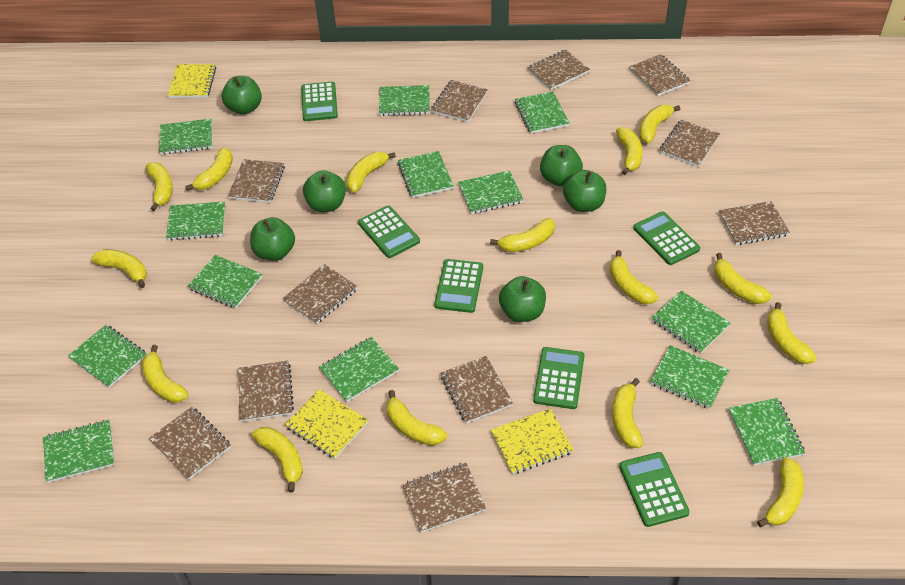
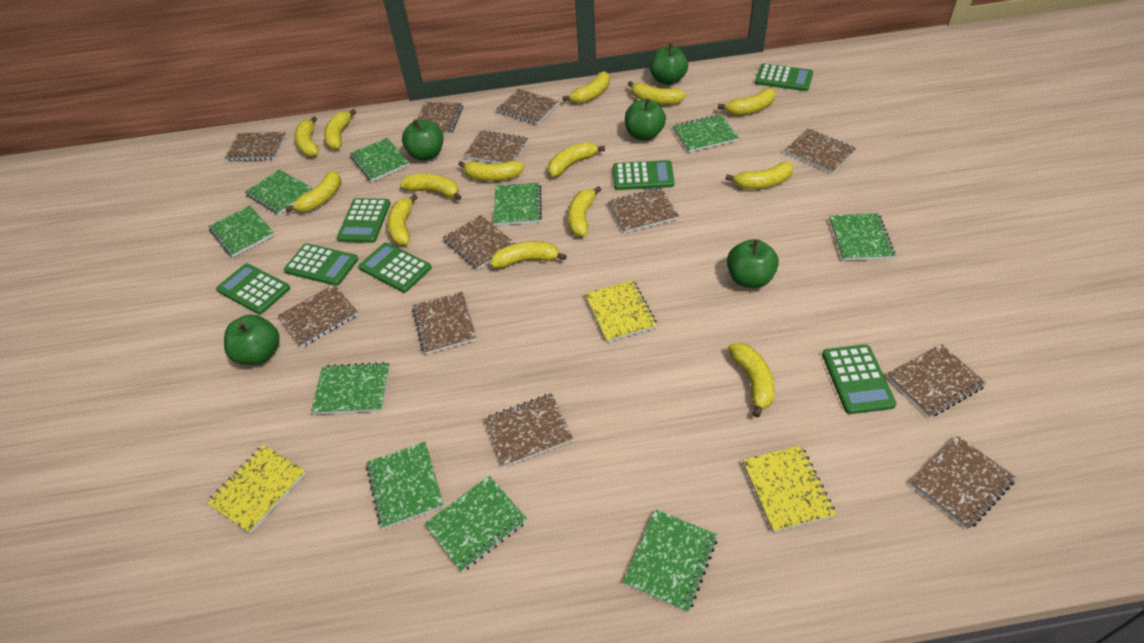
brown notebook: 11 -> 12
green apple: 6 -> 5
green calculator: 6 -> 7
green notebook: 13 -> 10
yellow banana: 15 -> 14

